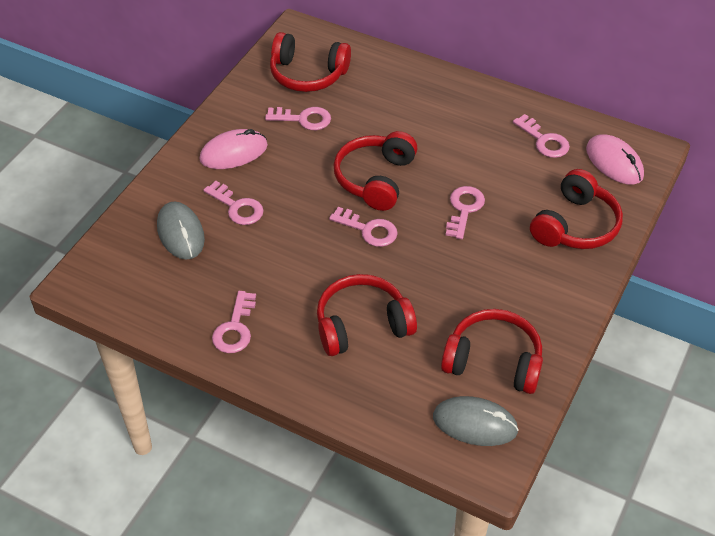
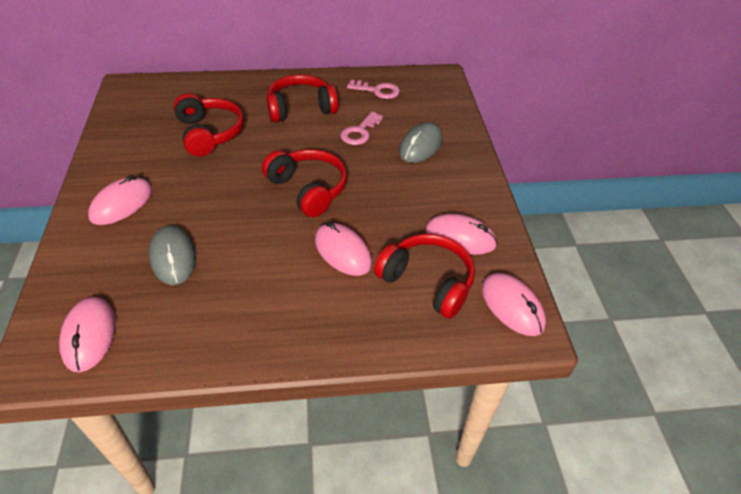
pink key: 6 -> 2
pink mouse: 2 -> 5
red headphones: 5 -> 4

